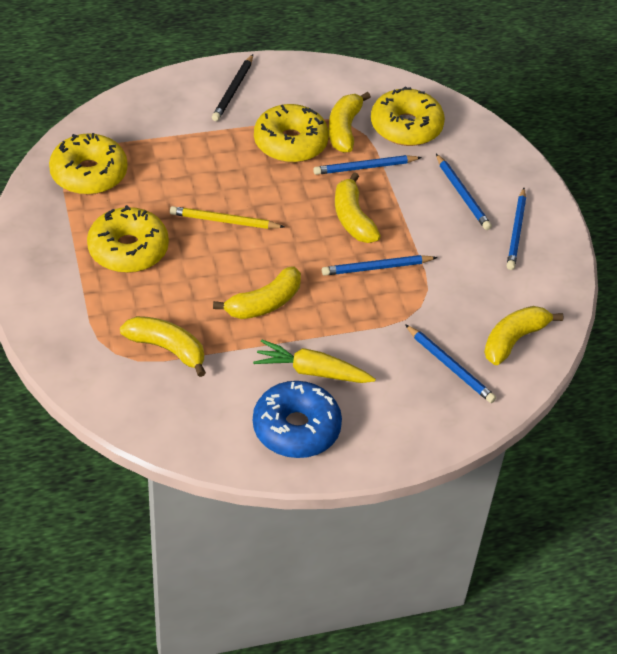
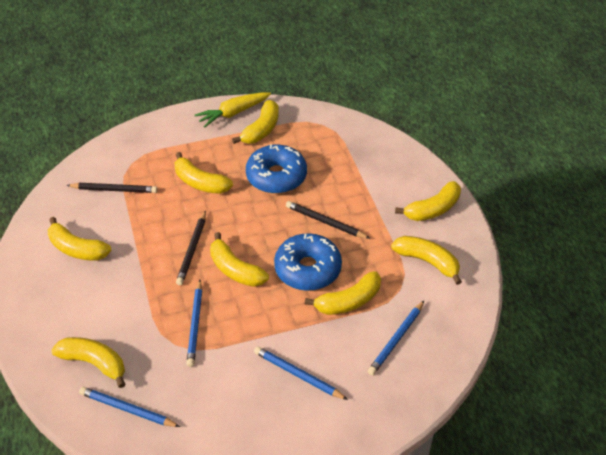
black pencil: 1 -> 3
blue donut: 1 -> 2
blue pencil: 5 -> 4
yellow banana: 5 -> 8
yellow donut: 4 -> 0
yellow pencil: 1 -> 0

